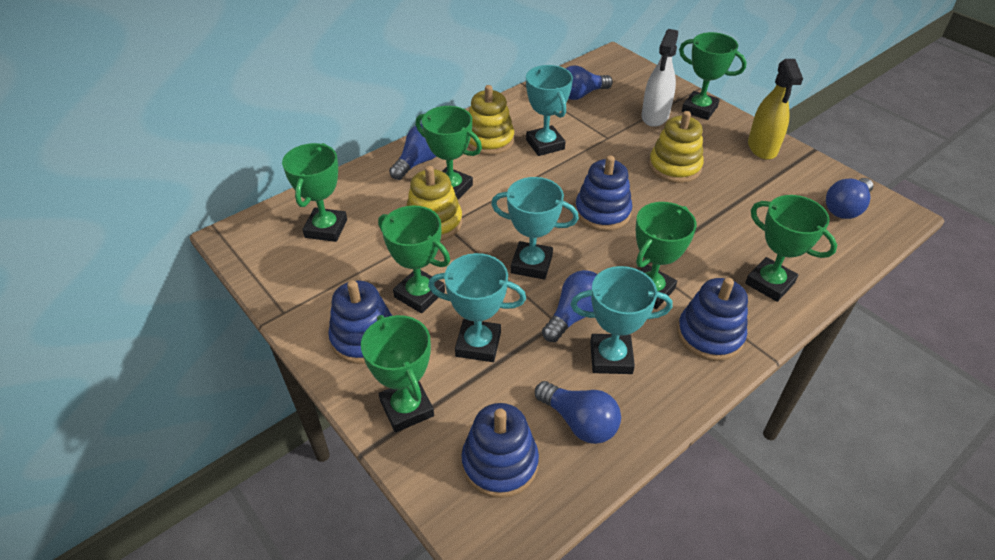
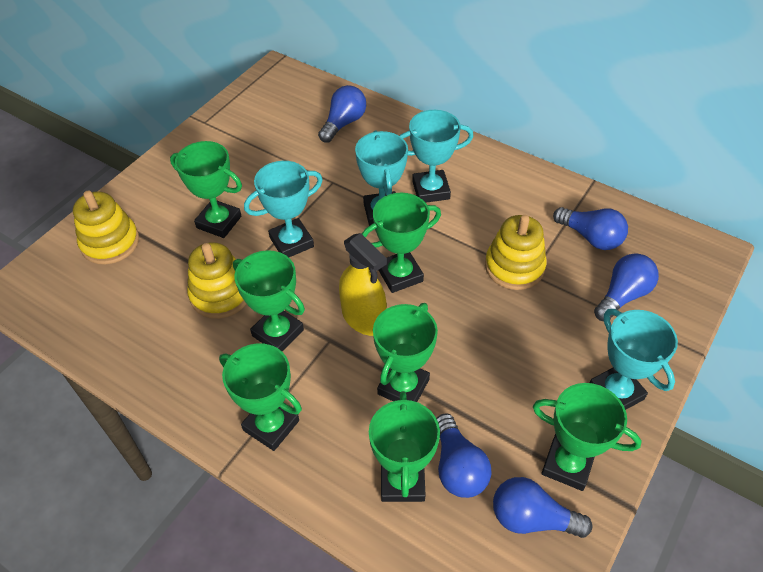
blue stacking toy: 4 -> 0
white spray bottle: 1 -> 0

